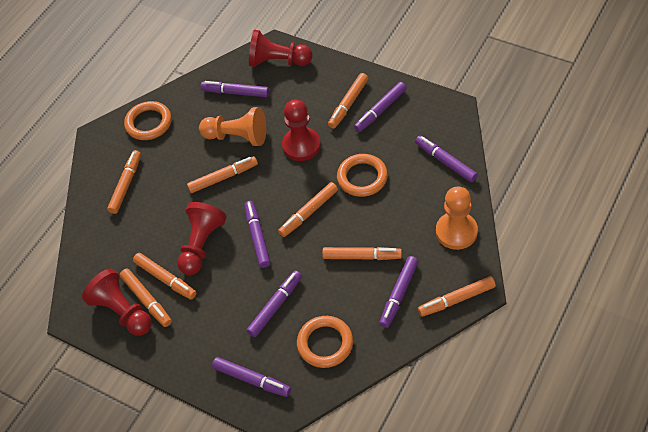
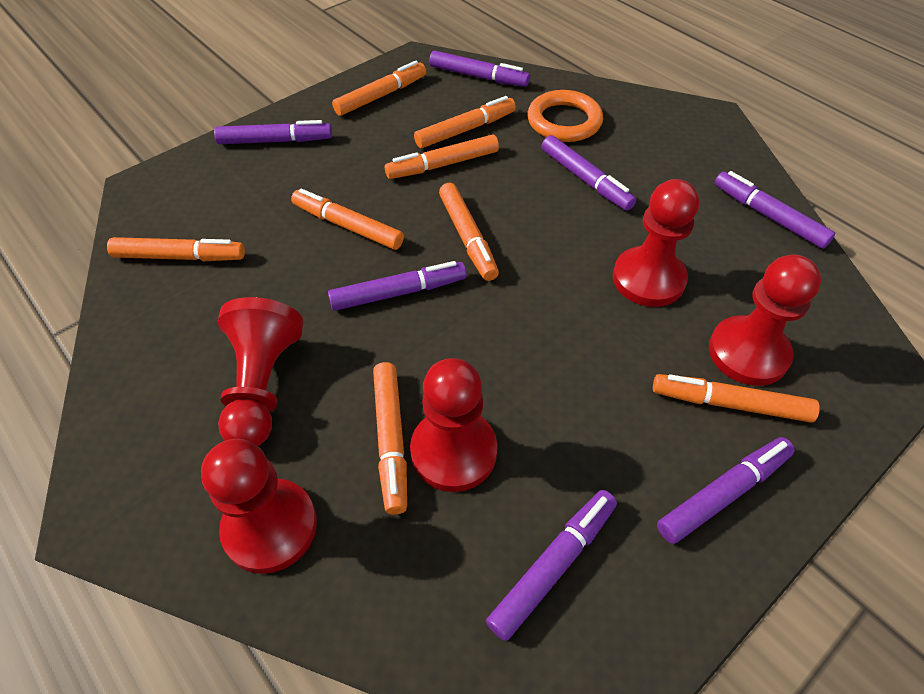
orange pawn: 2 -> 0
orange ring: 3 -> 1
red pawn: 4 -> 5

